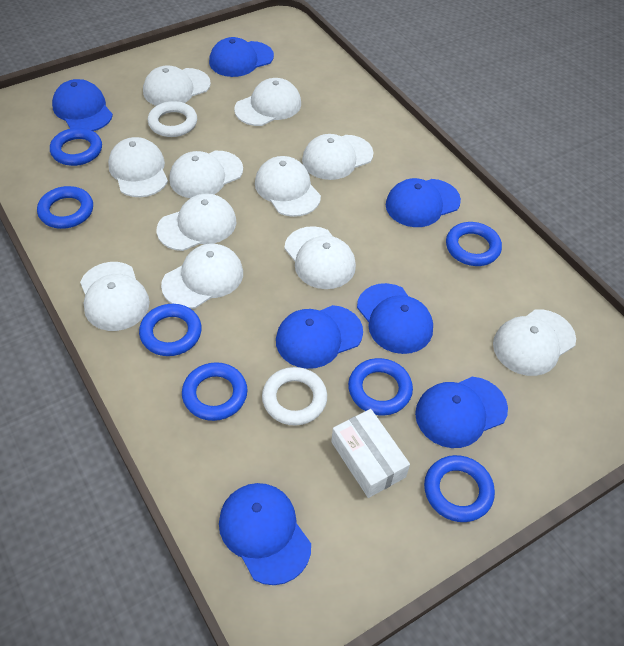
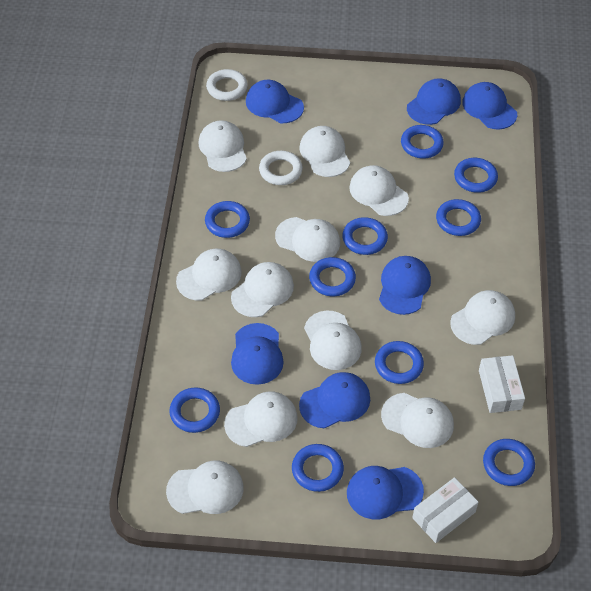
blue ring: 7 -> 10
white box: 1 -> 2

